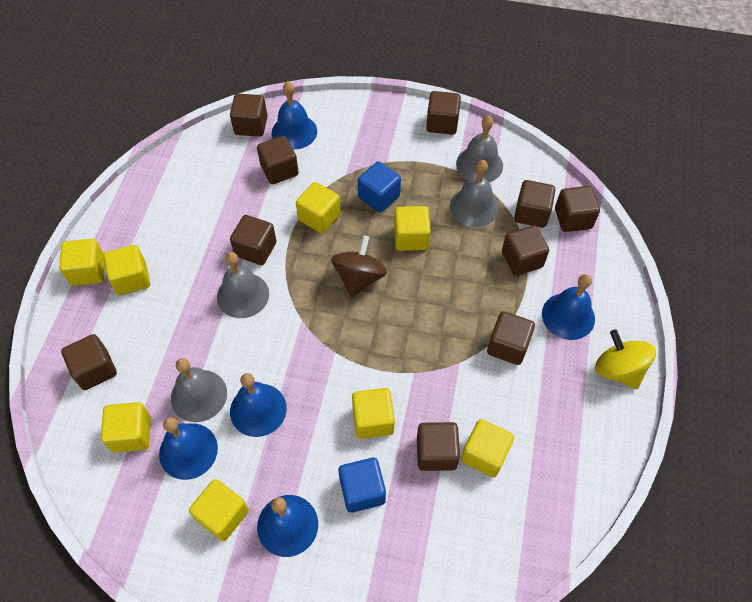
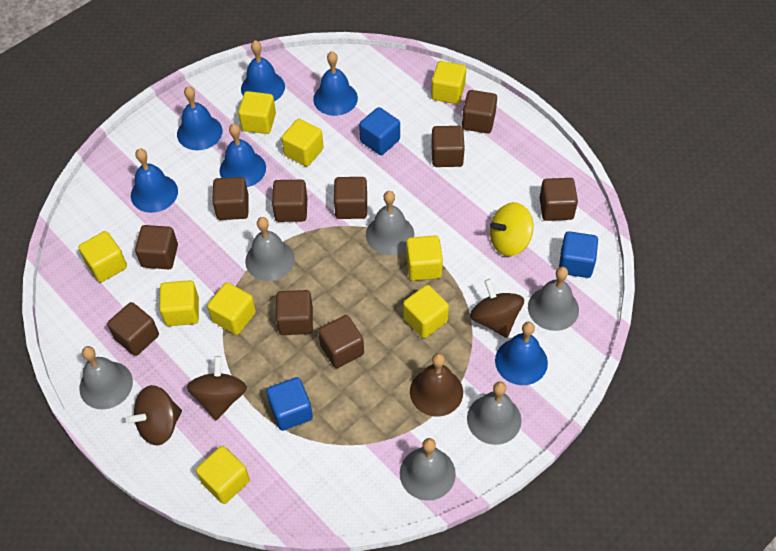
blue bell: 5 -> 6
blue cube: 2 -> 3
brown bell: 0 -> 1
brown spinning top: 1 -> 3
grey bell: 4 -> 6
yellow cube: 8 -> 9

